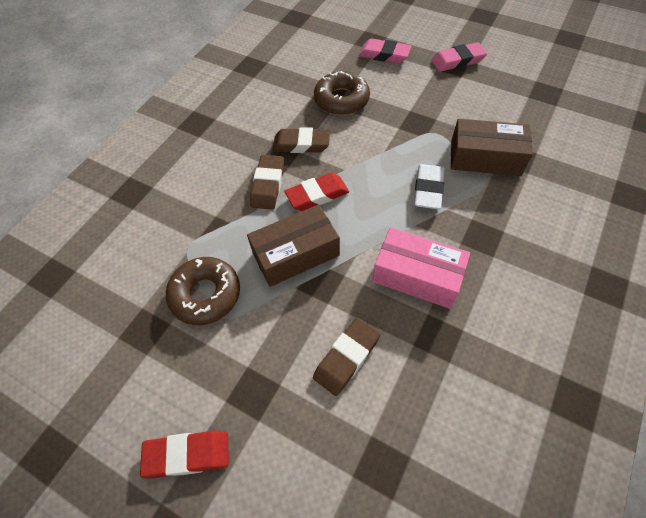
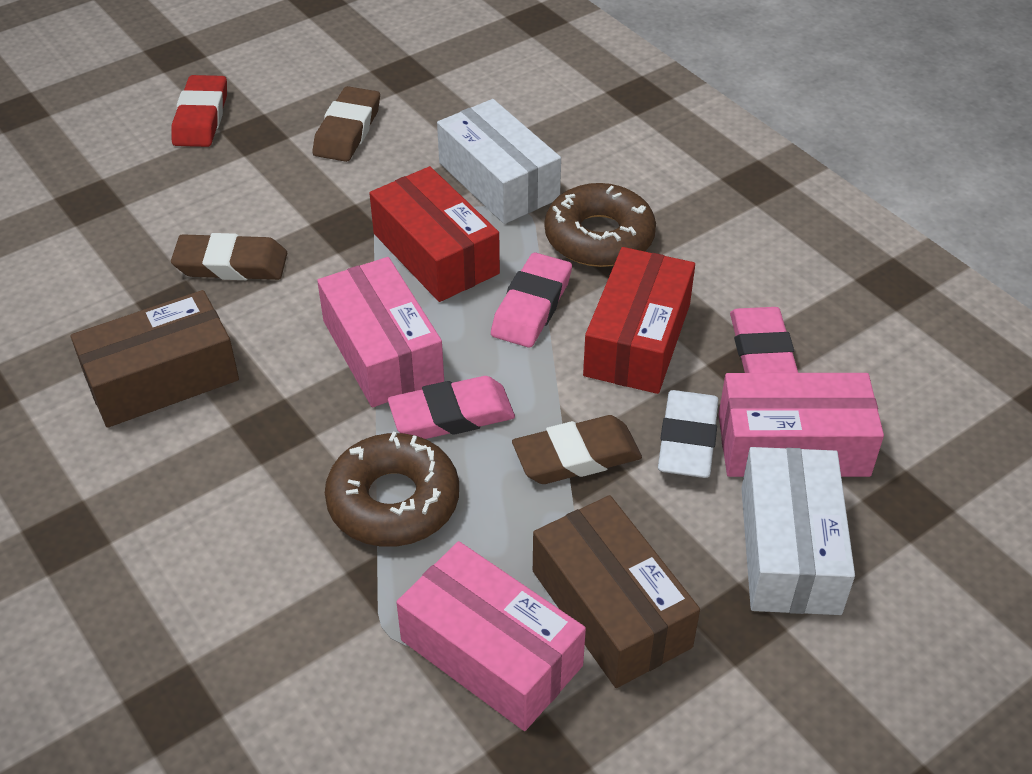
pink box: 1 -> 3
pink eraser: 2 -> 3
red box: 0 -> 2
red eraser: 2 -> 1
white box: 0 -> 2

